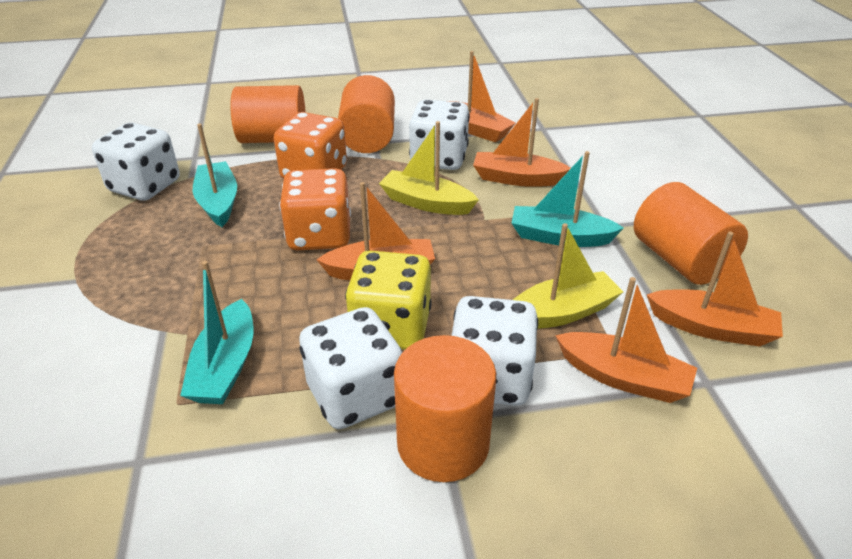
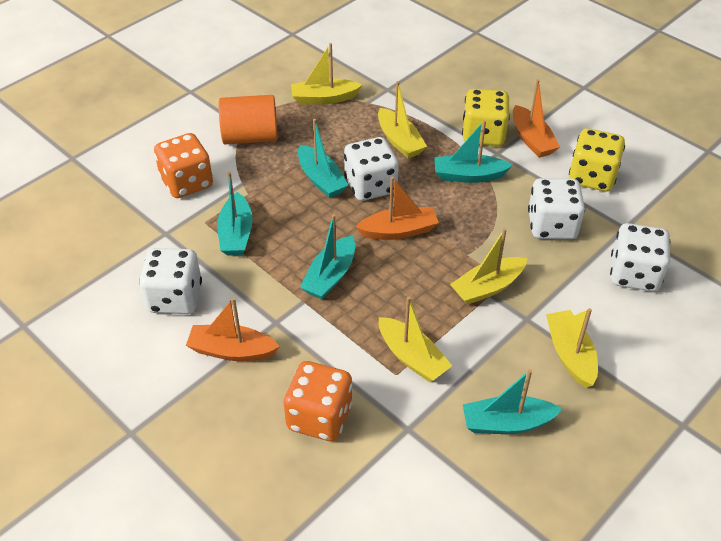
orange boat: 5 -> 3
orange cylinder: 4 -> 1
turquoise boat: 3 -> 5
yellow boat: 2 -> 5
yellow dice: 1 -> 2

